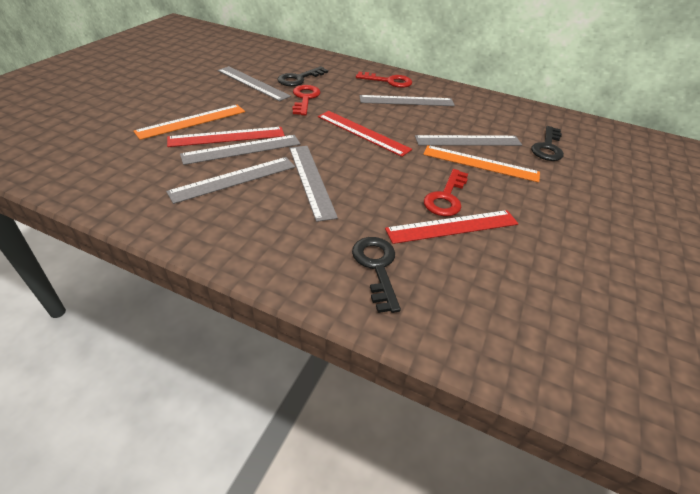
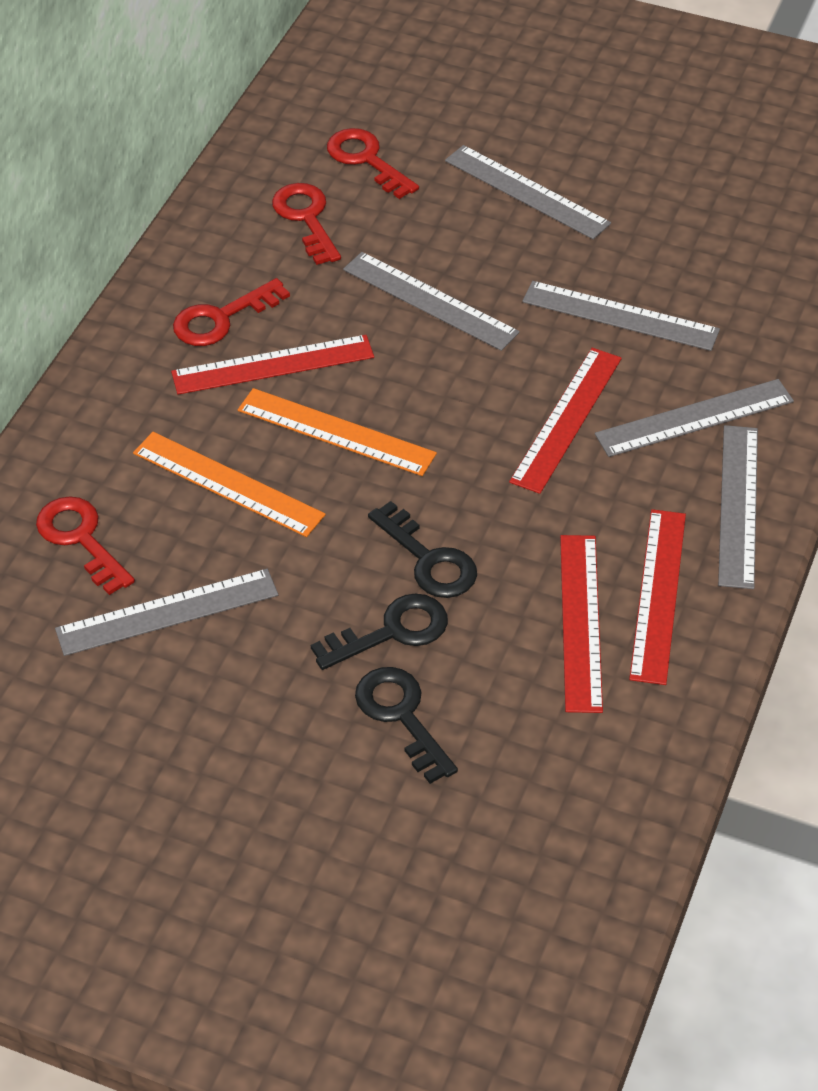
red key: 3 -> 4
red ruler: 3 -> 4

